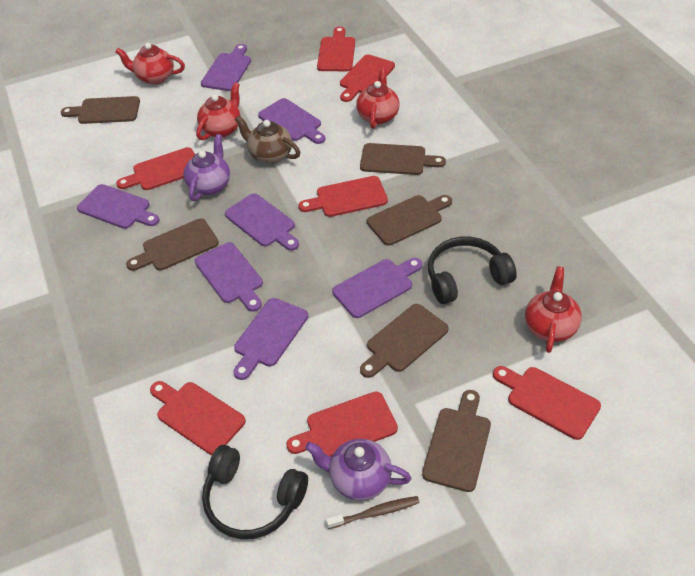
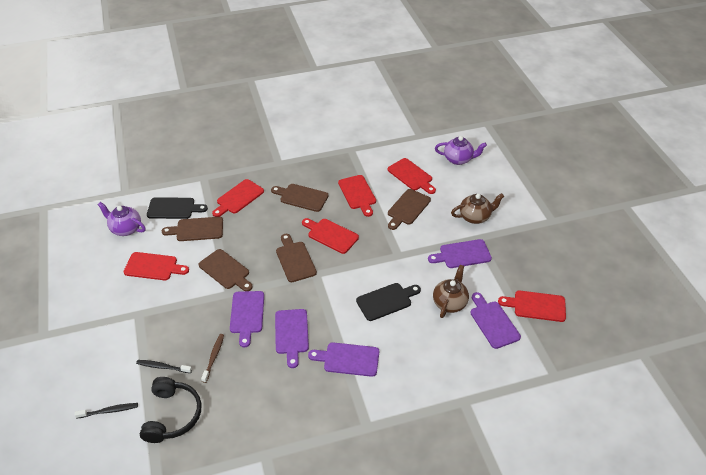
black cutting board: 0 -> 2
black headphones: 2 -> 1
black toothbrush: 0 -> 2
brown cutting board: 6 -> 5
brown teapot: 1 -> 2
purple cutting board: 7 -> 5
red cutting board: 7 -> 6
red teapot: 4 -> 0

